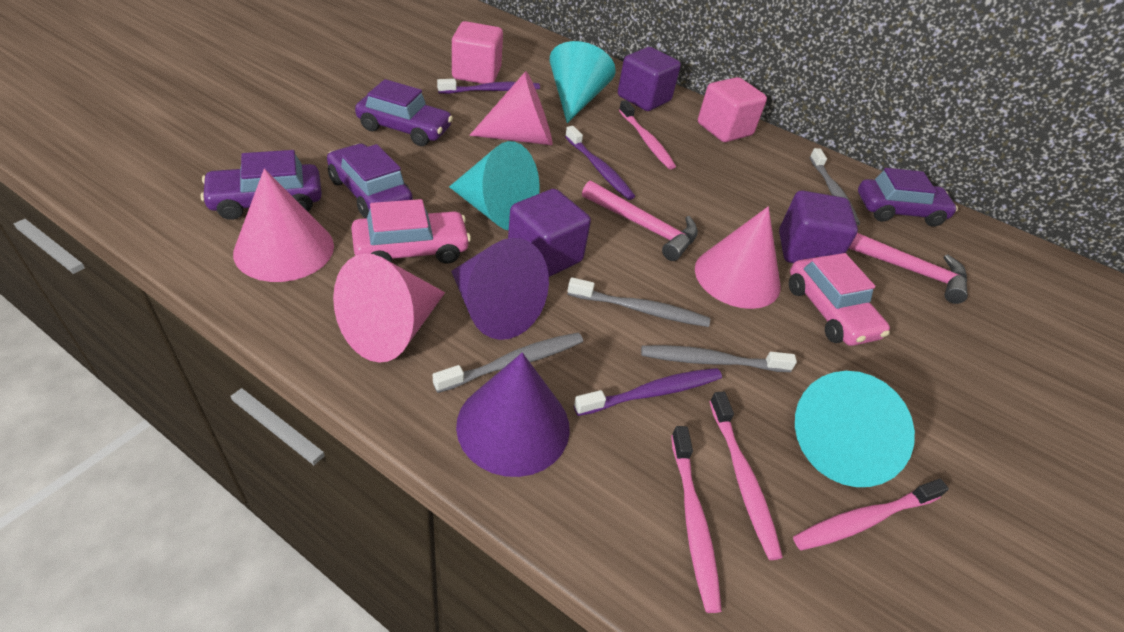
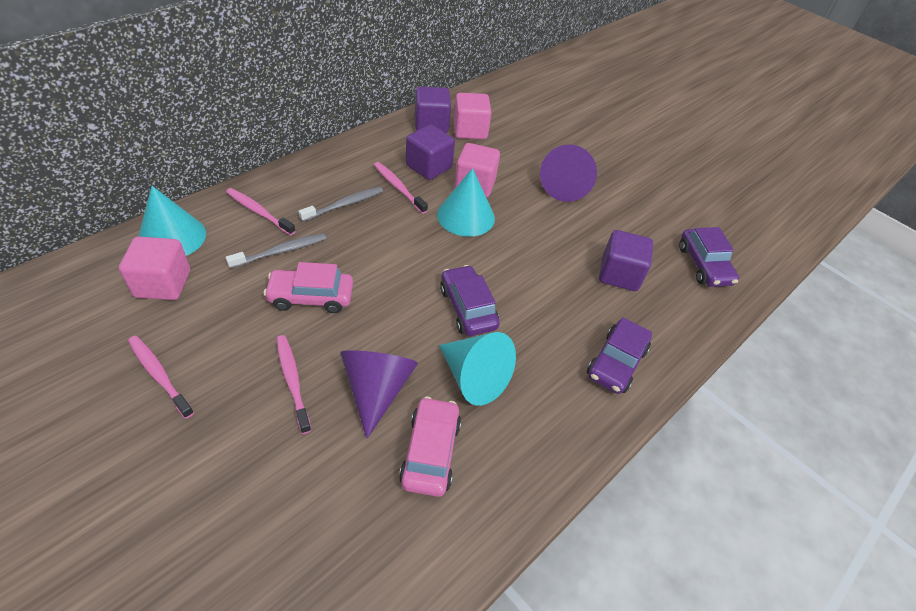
grey toothbrush: 4 -> 2
pink cone: 4 -> 0
pink cube: 2 -> 3
pink hammer: 2 -> 0
purple car: 4 -> 3
purple toothbrush: 3 -> 0

